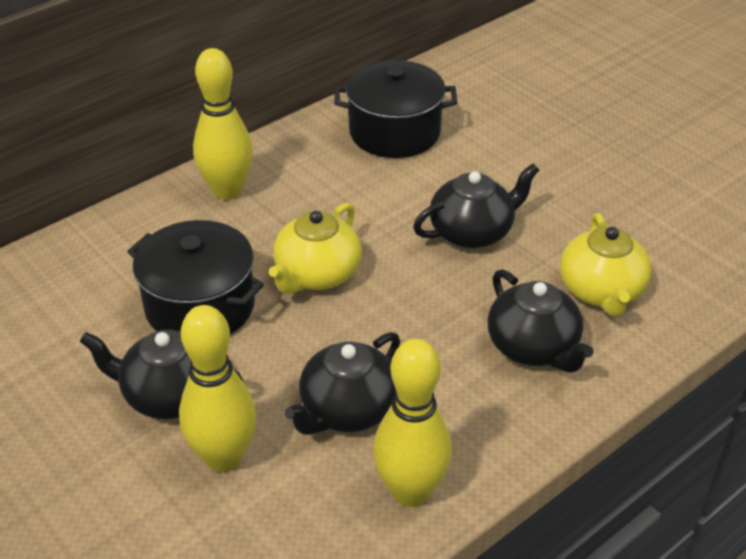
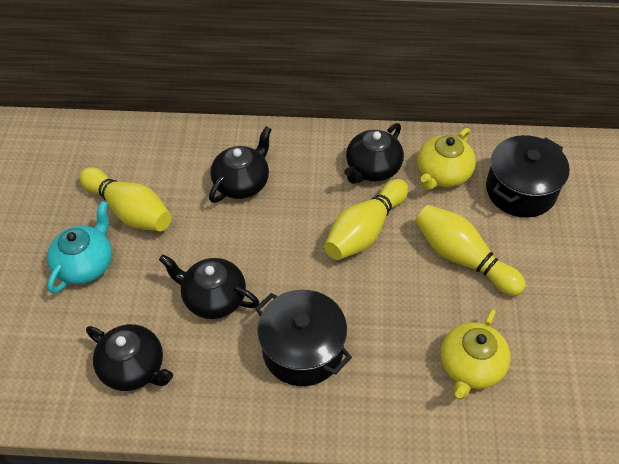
turquoise teapot: 0 -> 1

